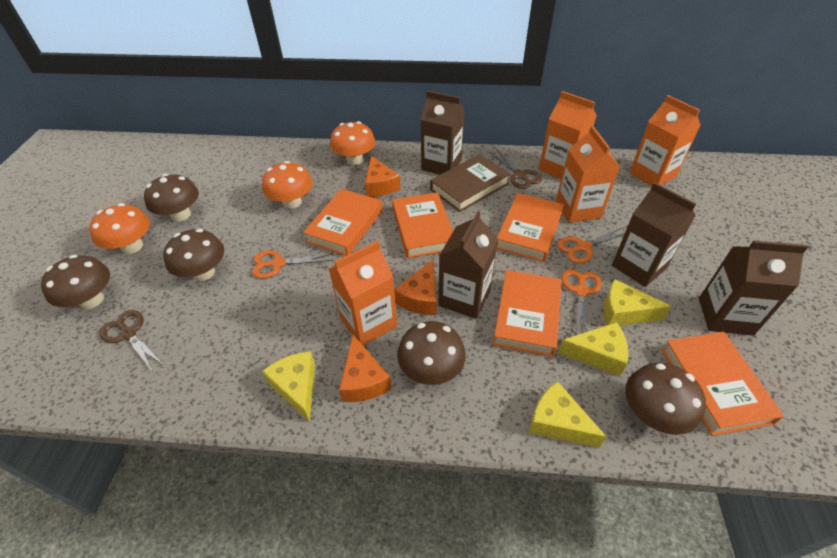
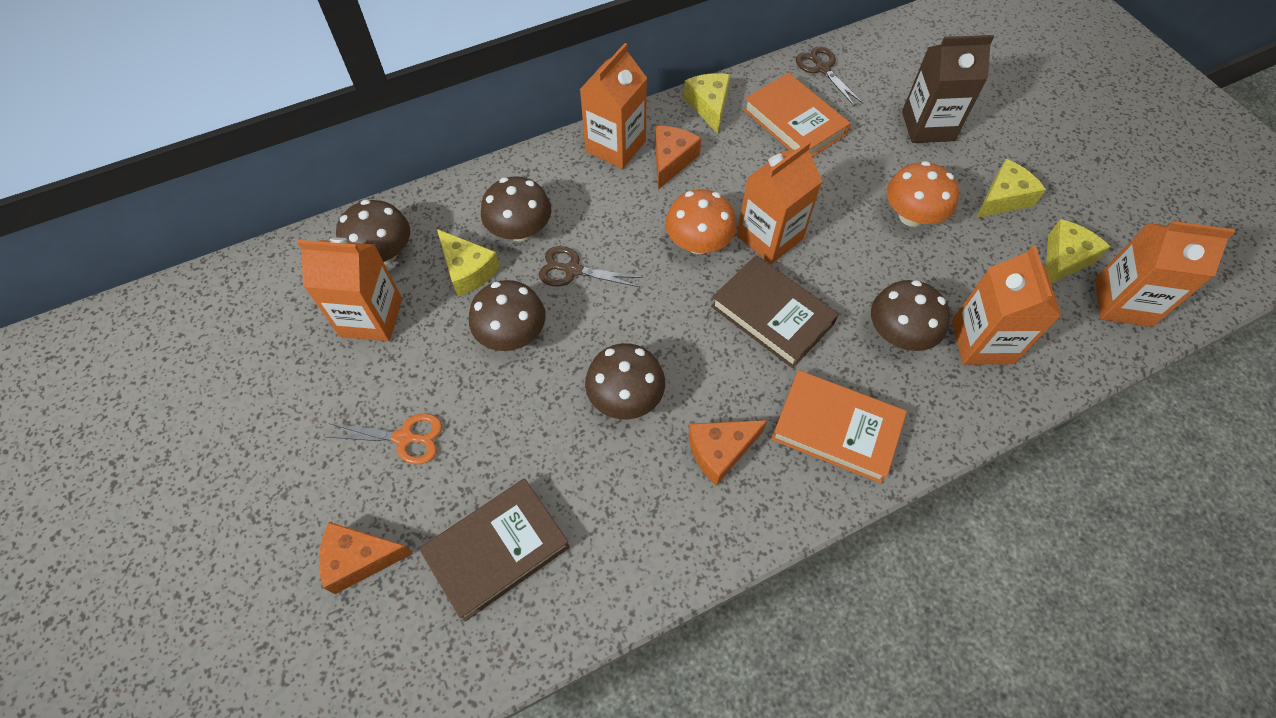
brown book: 1 -> 2
brown carton: 4 -> 1
orange book: 5 -> 2
orange carton: 4 -> 5
orange mushroom: 3 -> 2
orange scissors: 3 -> 1

